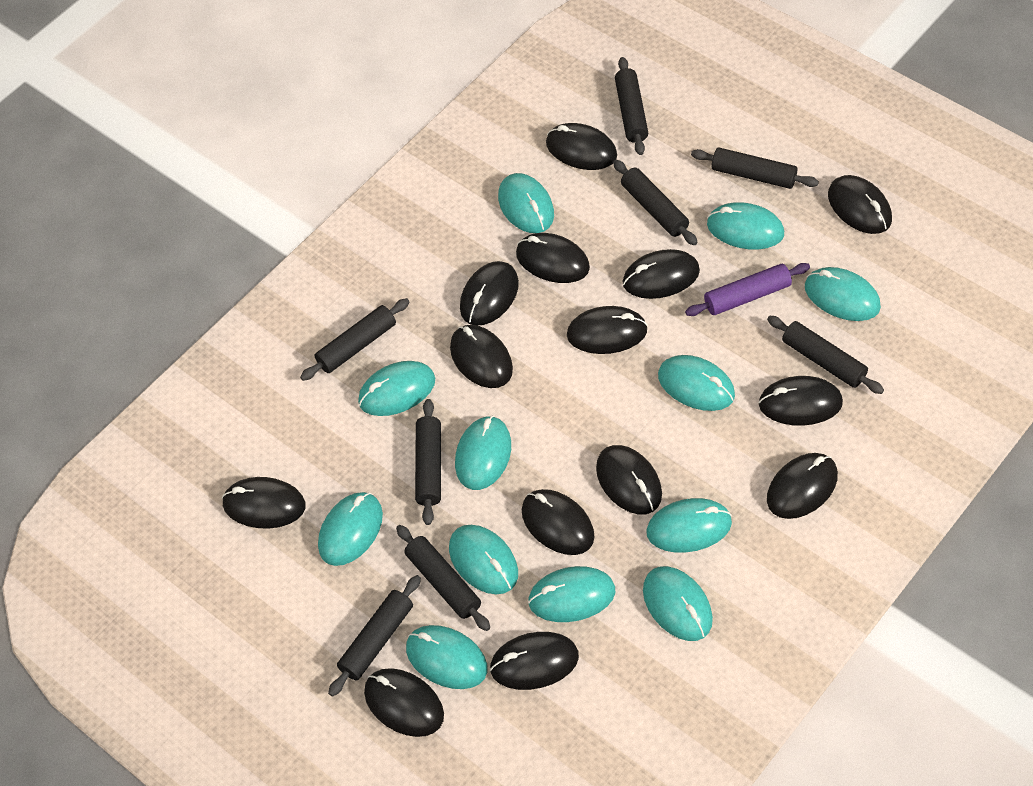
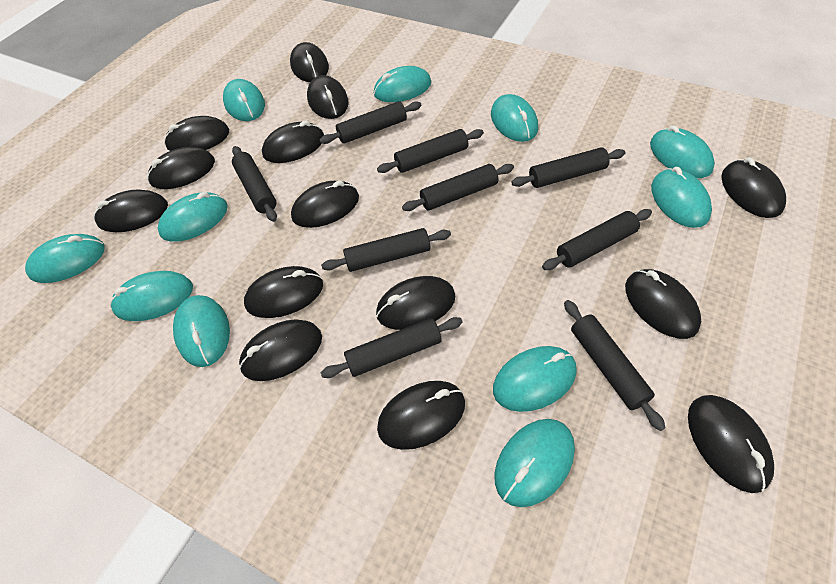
black rolling pin: 8 -> 9
purple rolling pin: 1 -> 0
turquoise mouse: 12 -> 11

